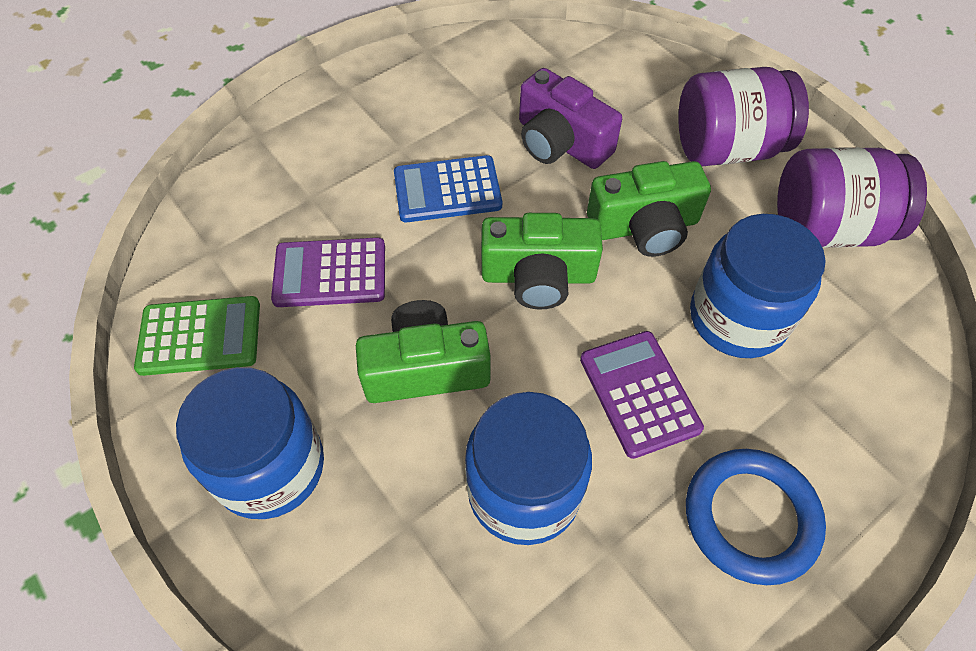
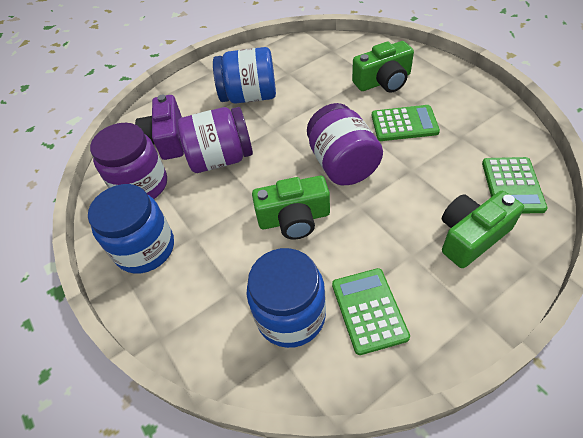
blue calculator: 1 -> 0
blue ring: 1 -> 0
green calculator: 1 -> 3
purple calculator: 2 -> 0
purple jar: 2 -> 3

